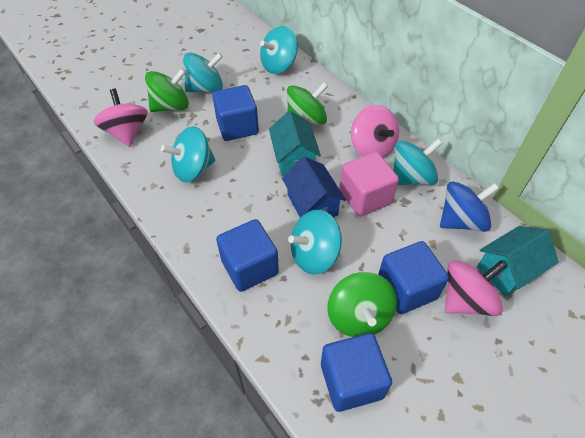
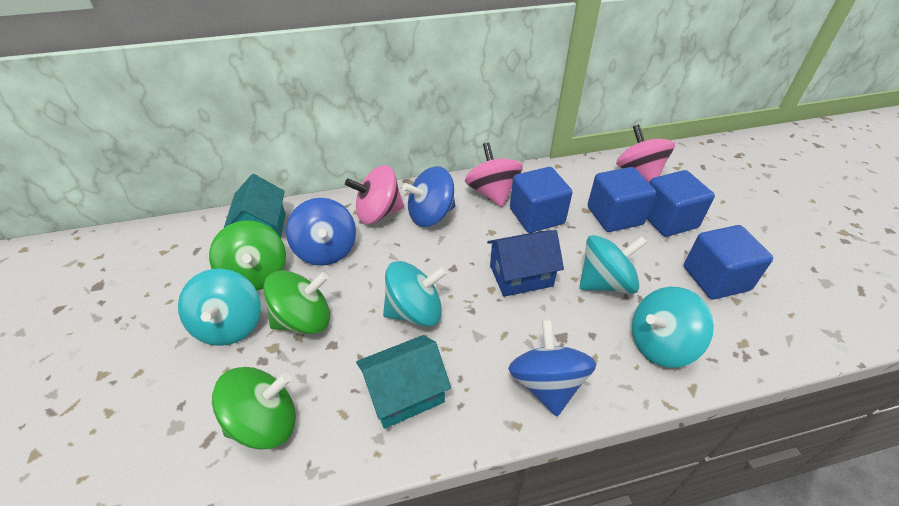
blue spinning top: 1 -> 3
pink cube: 1 -> 0
turquoise spinning top: 5 -> 4

